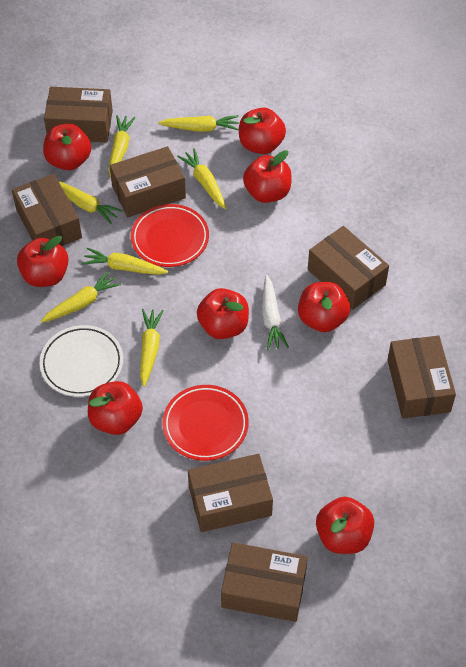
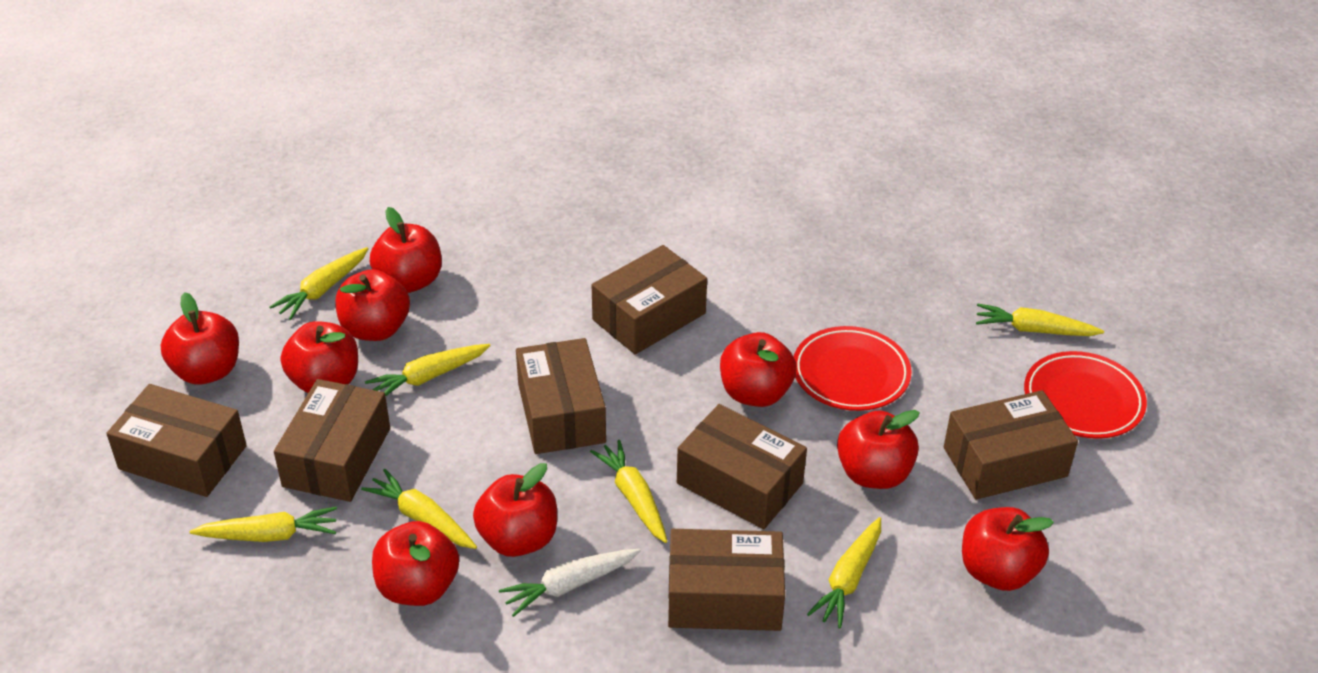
red apple: 8 -> 9
white plate: 1 -> 0

